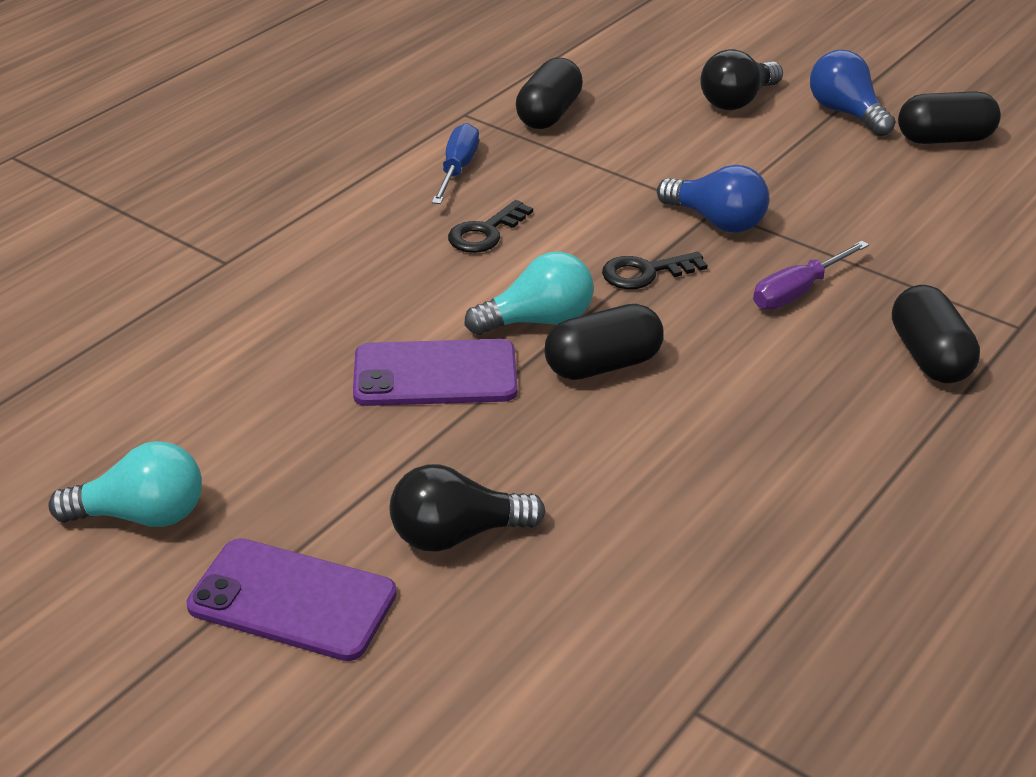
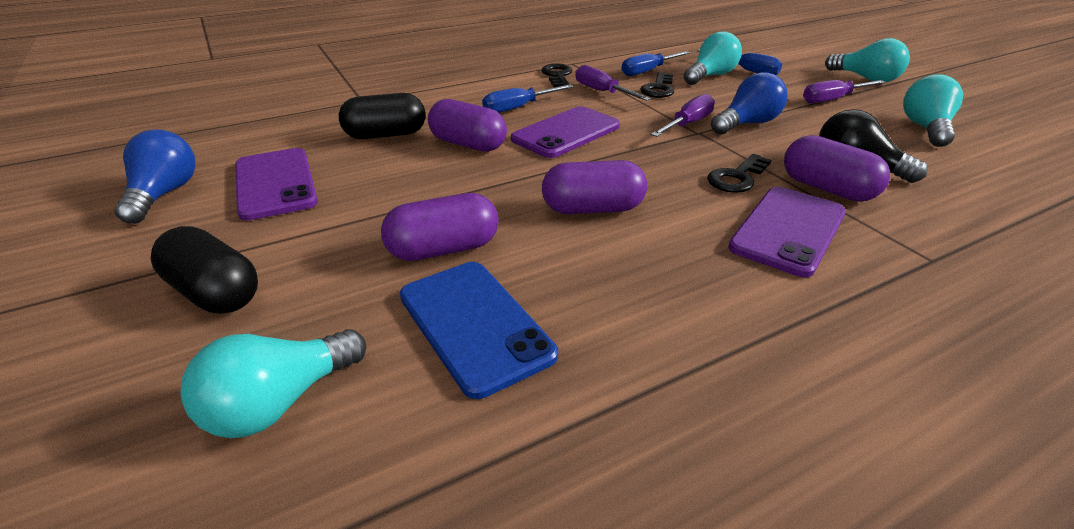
black capsule: 4 -> 2
black key: 2 -> 3
black light bulb: 2 -> 1
blue phone: 0 -> 1
blue screwdriver: 1 -> 3
purple capsule: 0 -> 4
purple phone: 2 -> 3
purple screwdriver: 1 -> 3
turquoise light bulb: 2 -> 4

